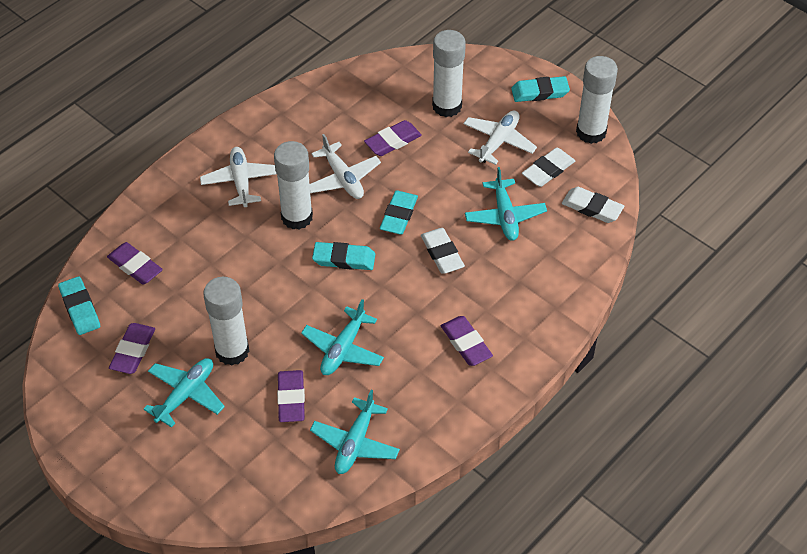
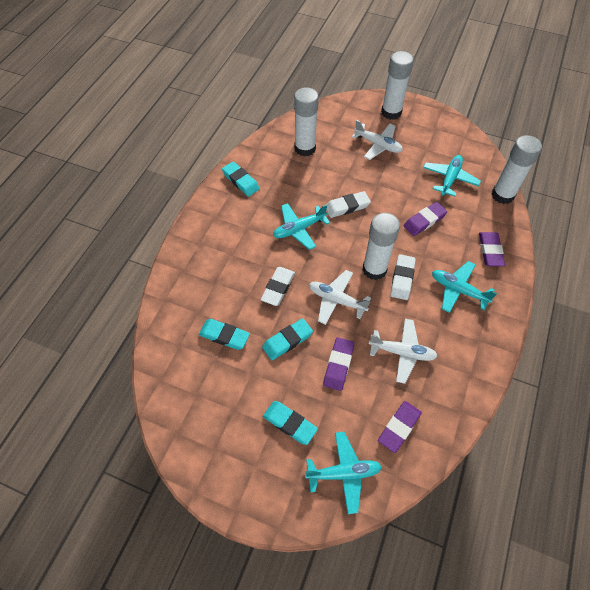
purple eraser: 5 -> 4

